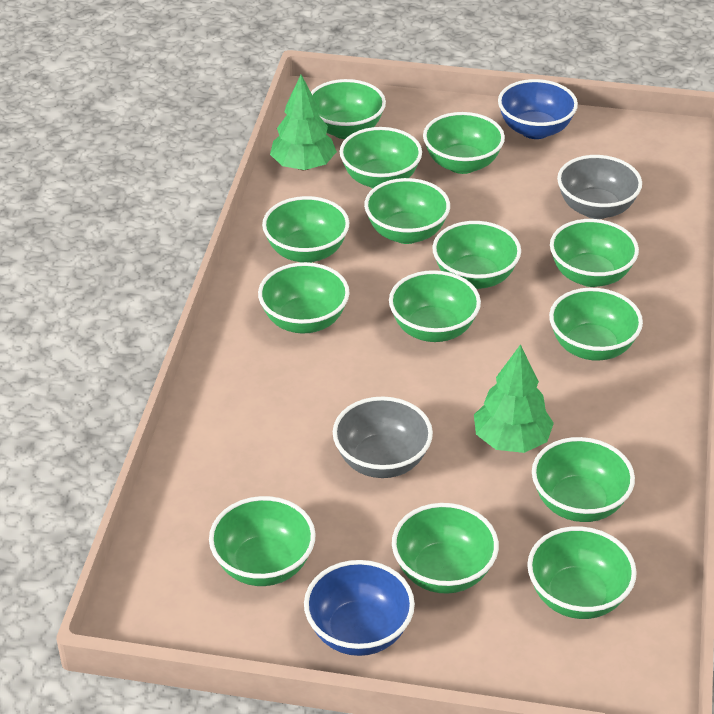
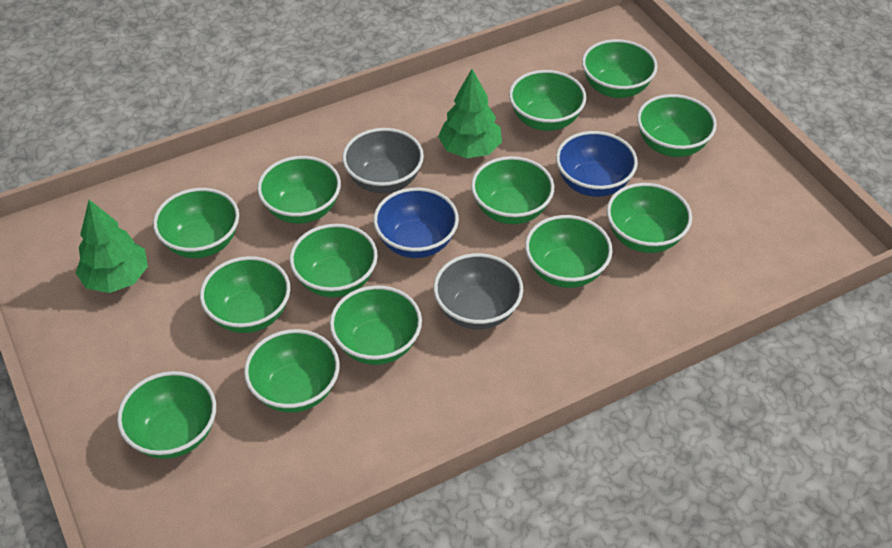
green bowl: 14 -> 13

